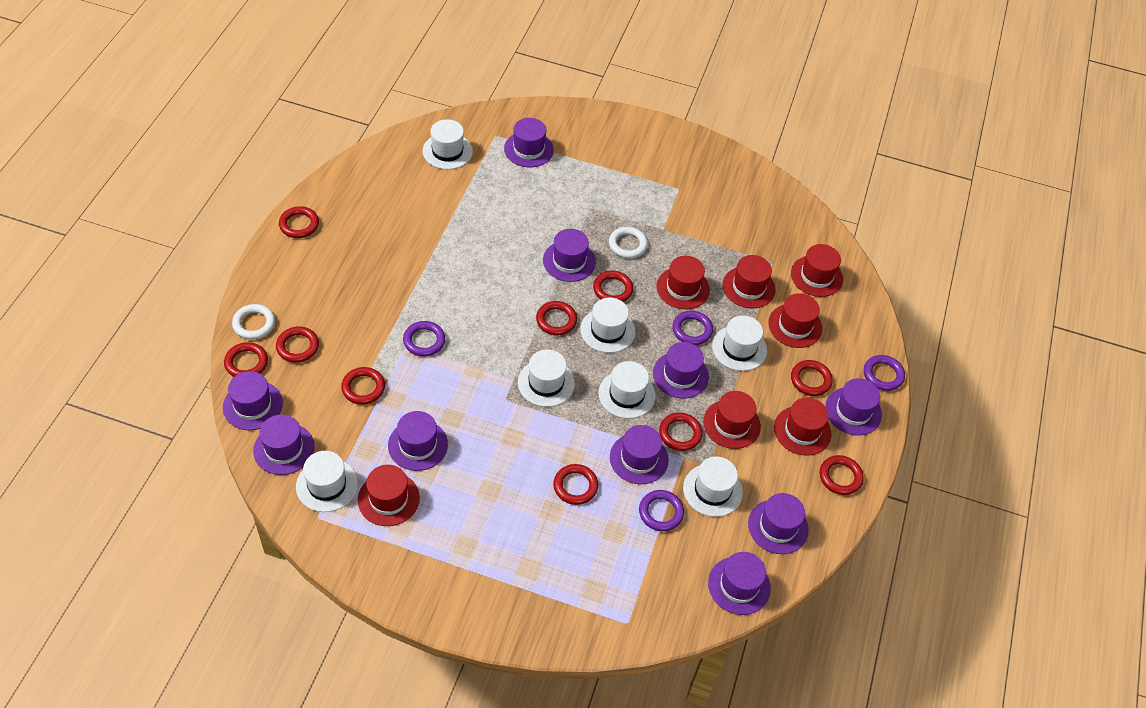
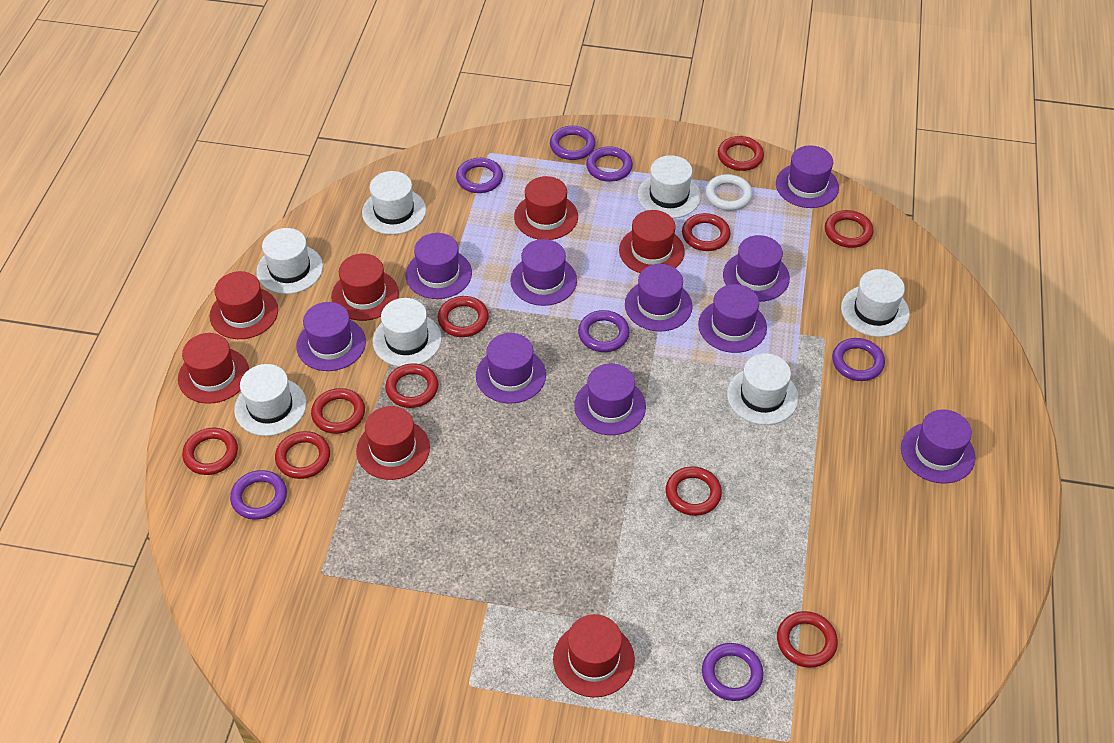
purple ring: 4 -> 7
white ring: 2 -> 1

